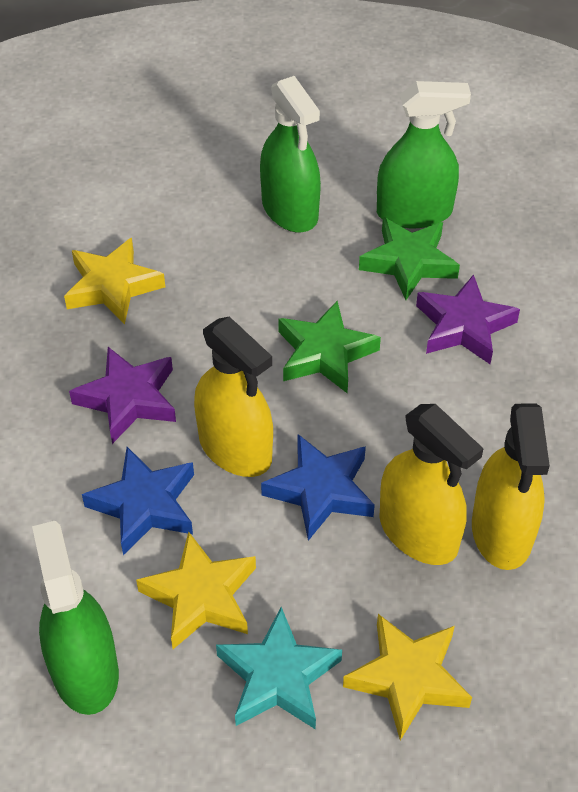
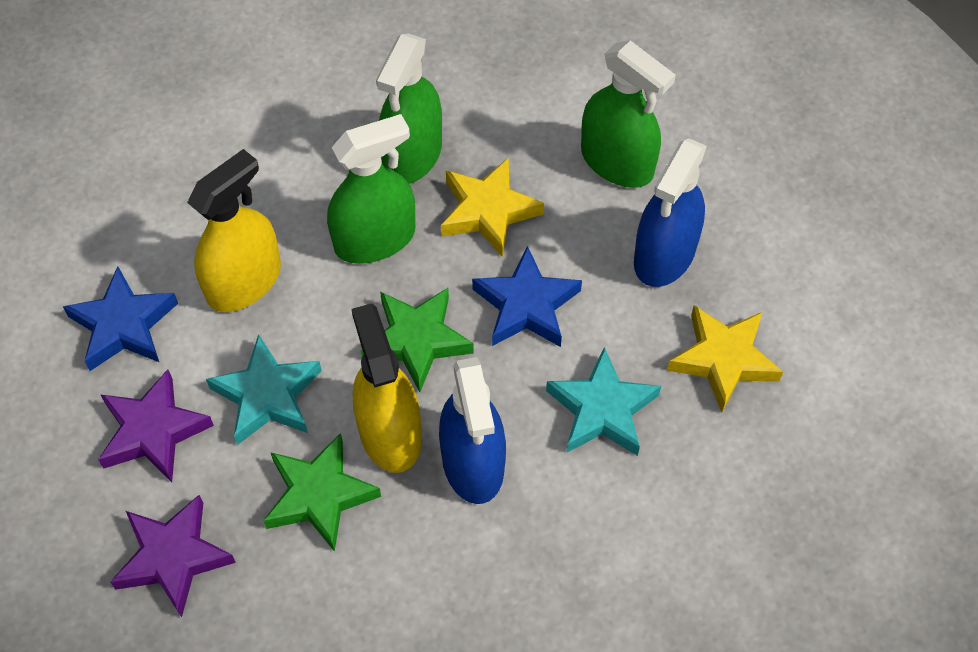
blue spray bottle: 0 -> 2
turquoise star: 1 -> 2
yellow spray bottle: 3 -> 2
yellow star: 3 -> 2

